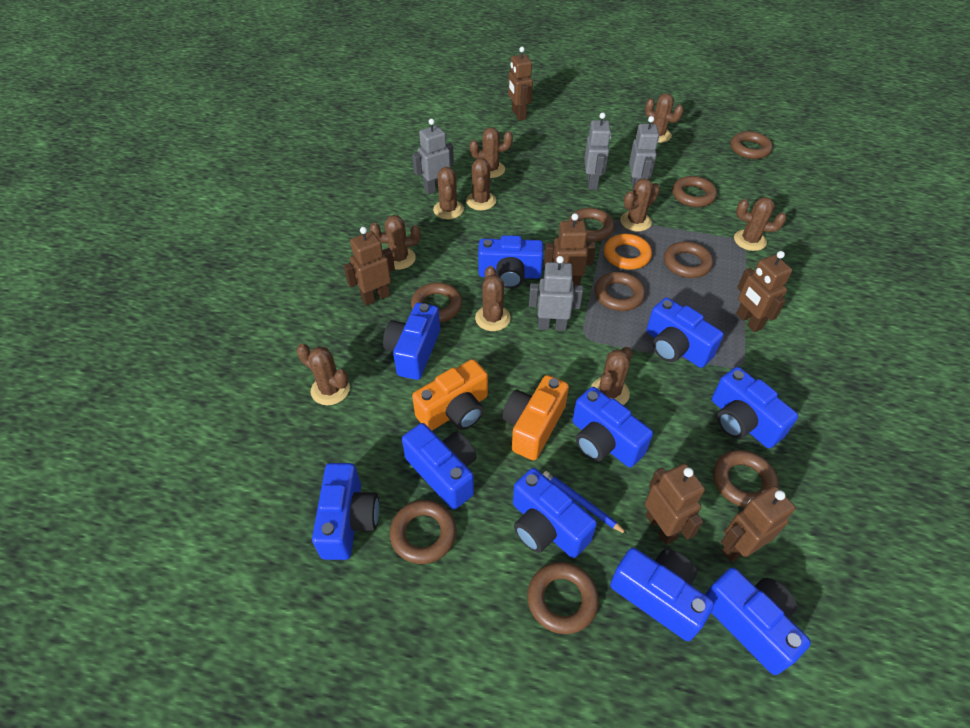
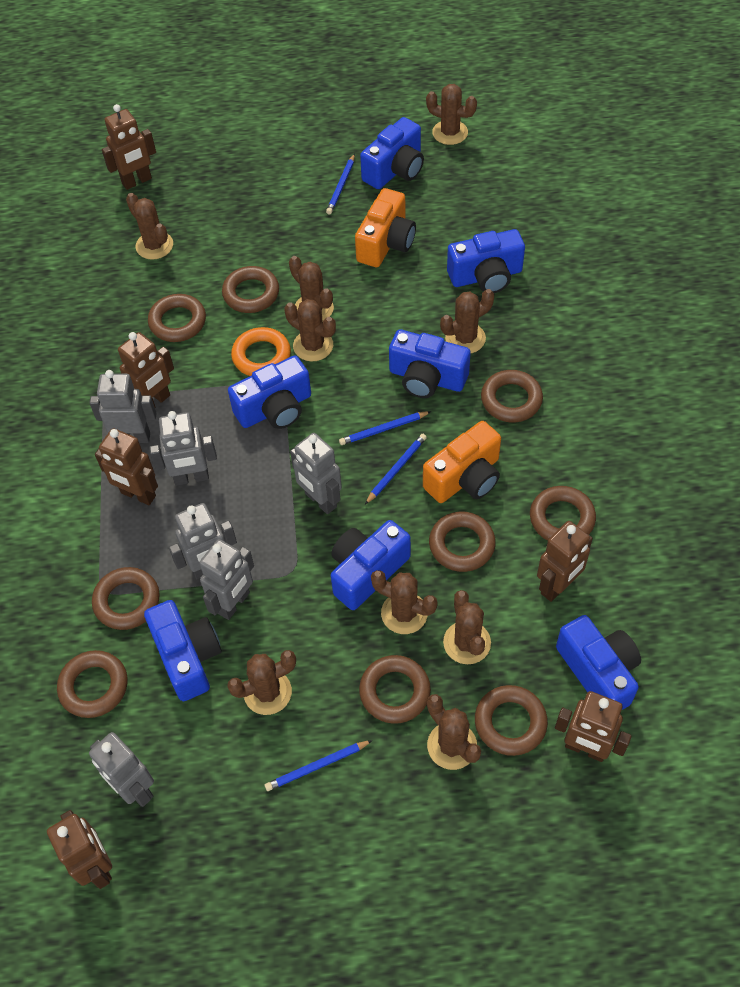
blue camera: 10 -> 7
blue pencil: 1 -> 4
brown cactus: 10 -> 9
grey robot: 4 -> 6

